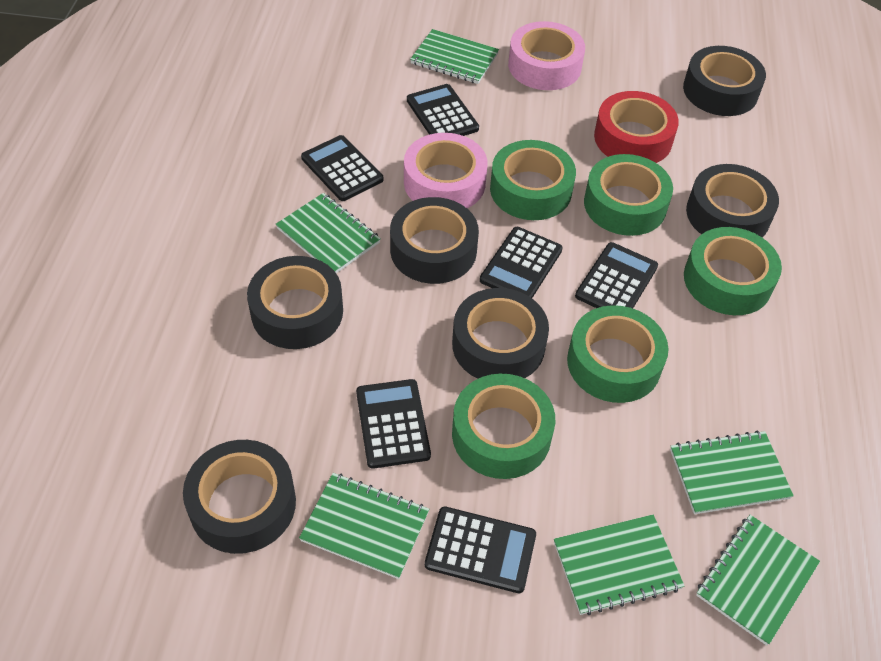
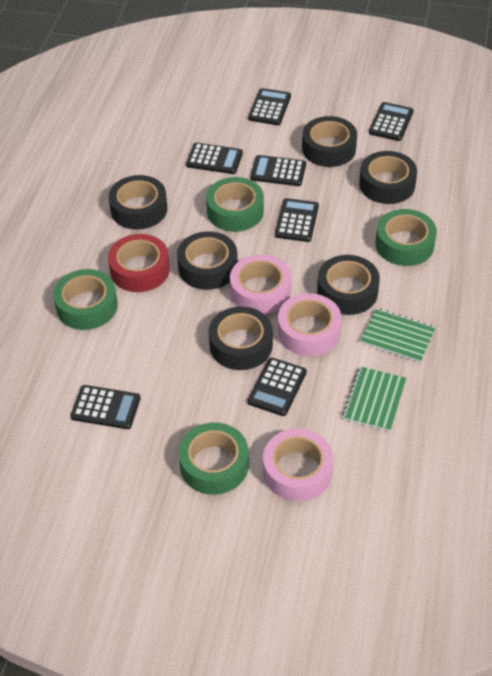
black calculator: 6 -> 7
green notebook: 6 -> 2
green tape: 5 -> 4
pink tape: 2 -> 3

